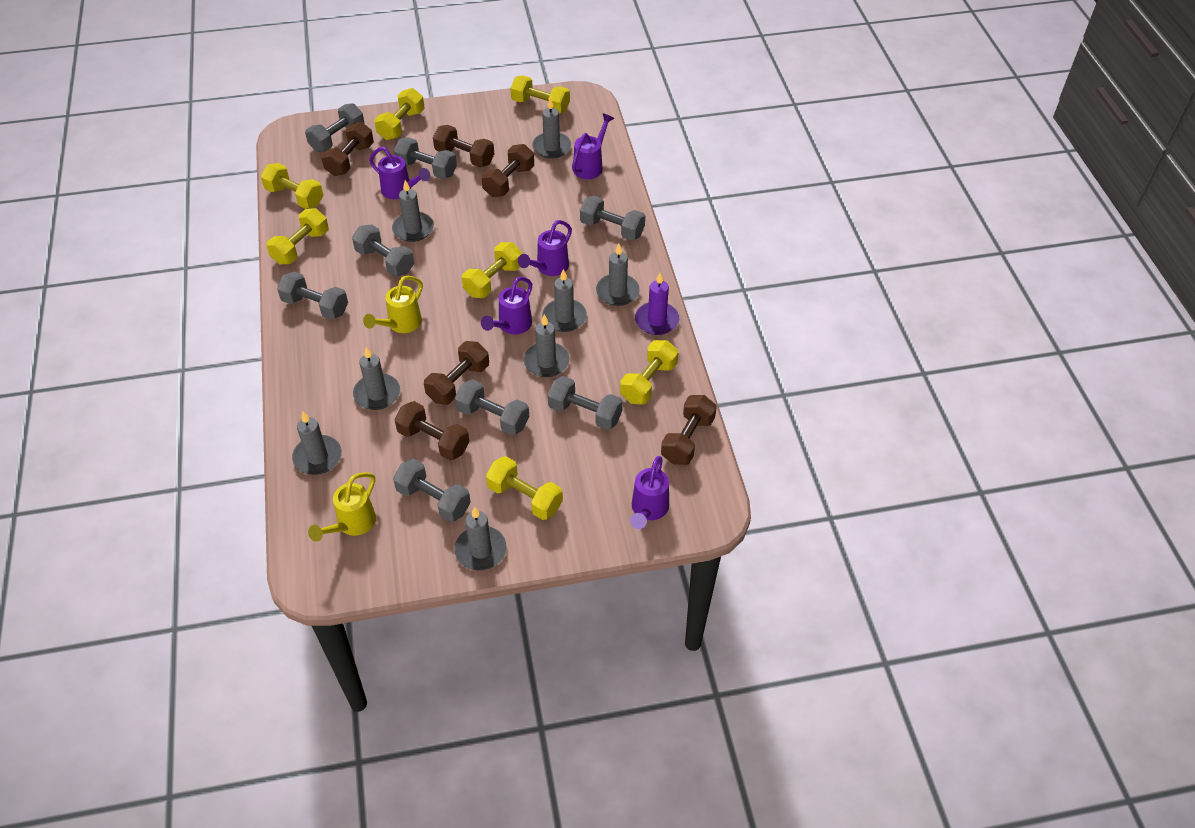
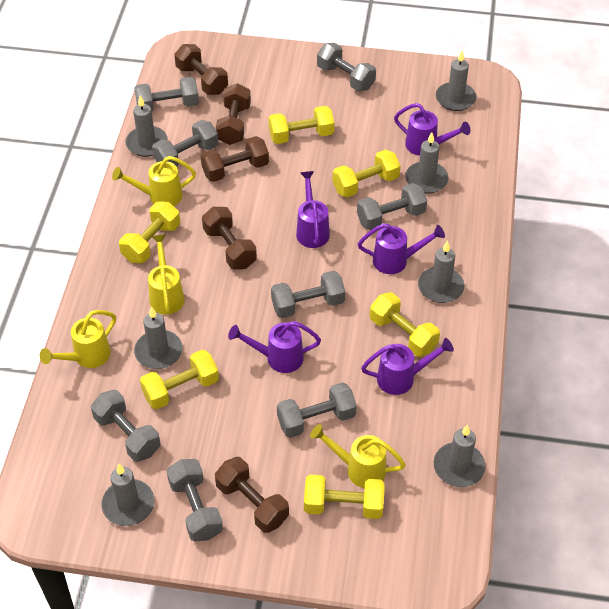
brown dumbbell: 6 -> 5
grey candle: 8 -> 7
purple candle: 1 -> 0
yellow dumbbell: 7 -> 6
yellow watering can: 2 -> 4

